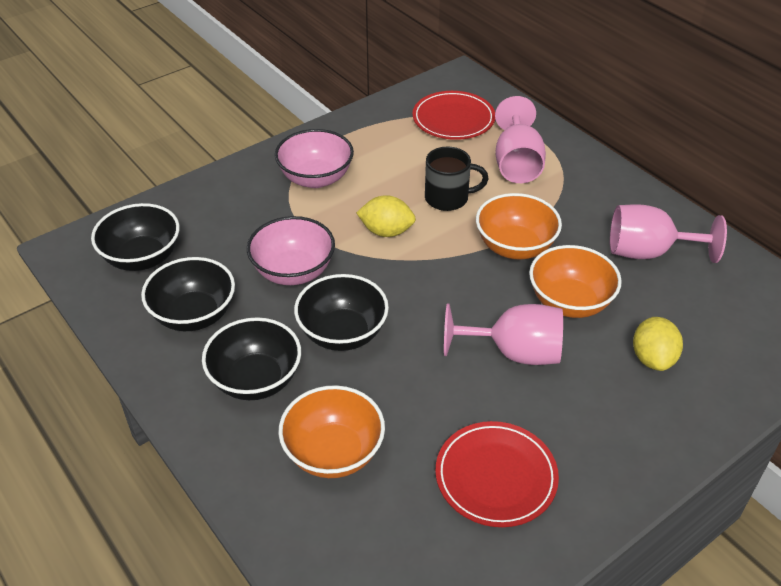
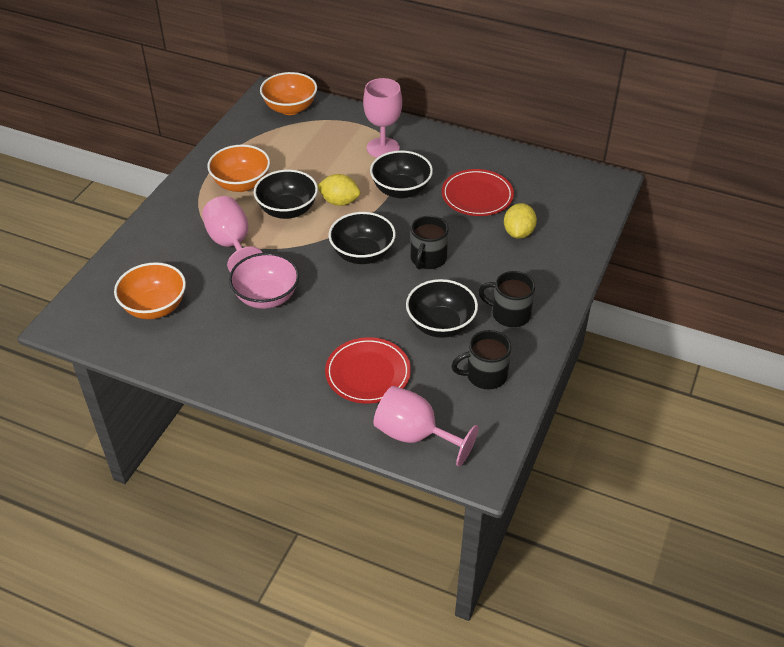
black mug: 1 -> 3
pink bowl: 2 -> 1

